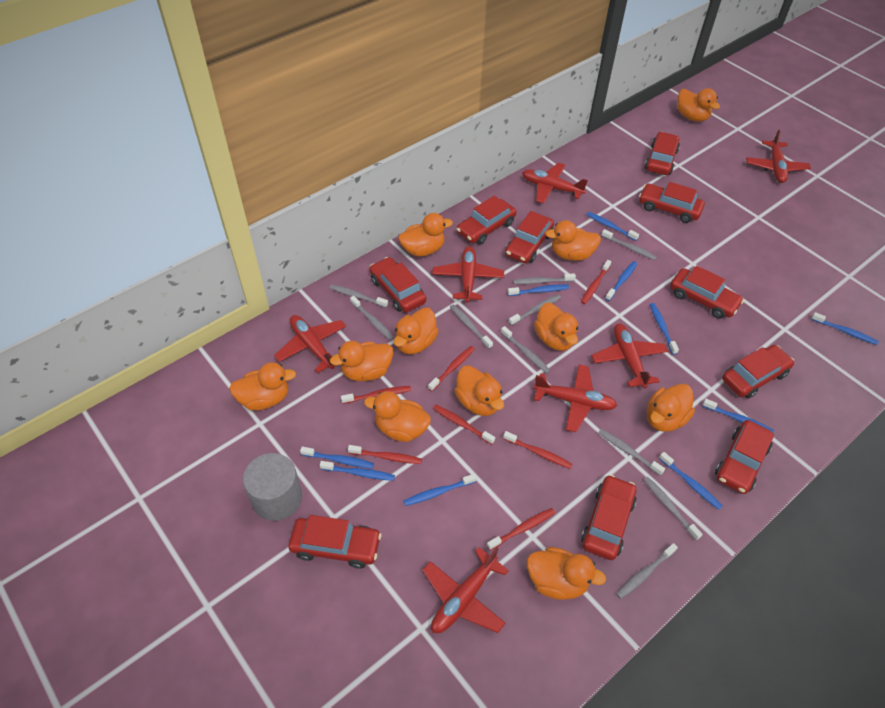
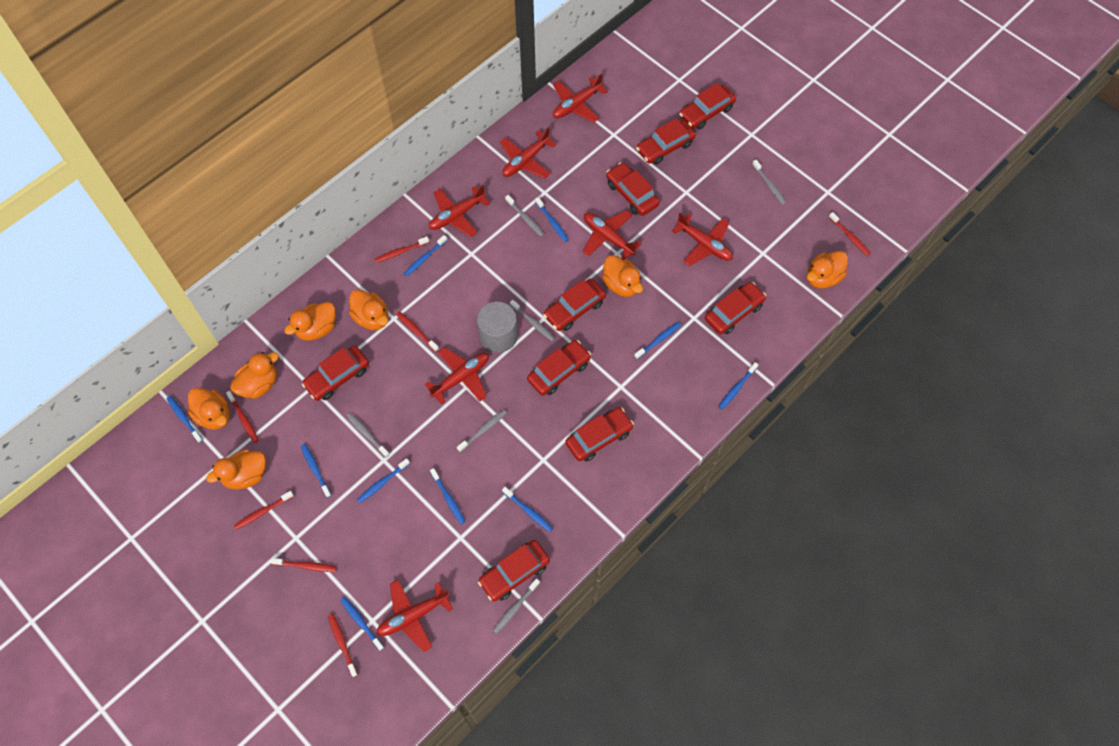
grey toothbrush: 10 -> 6
orange duck: 11 -> 7
red car: 10 -> 9

